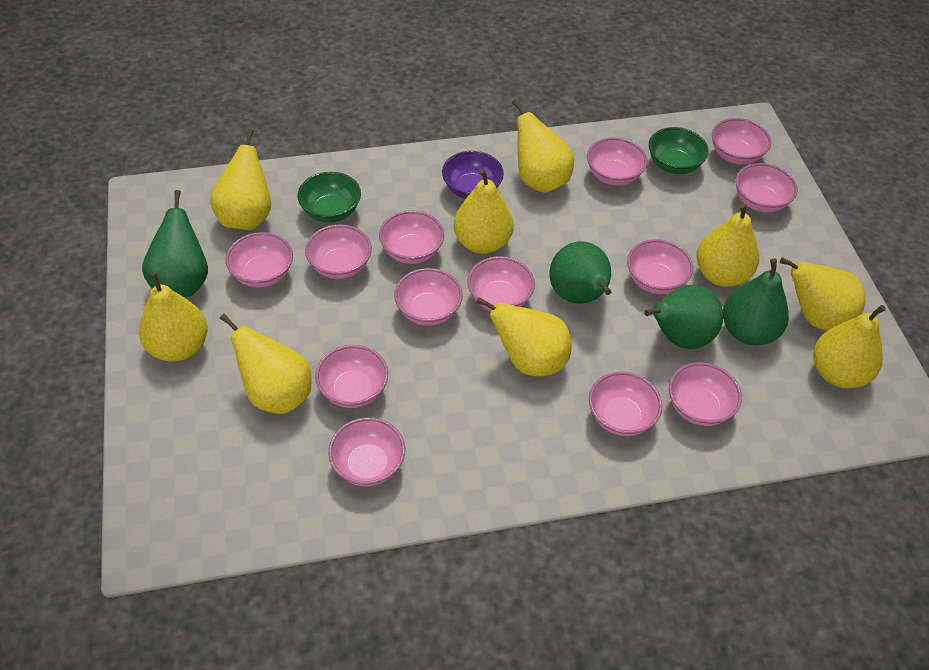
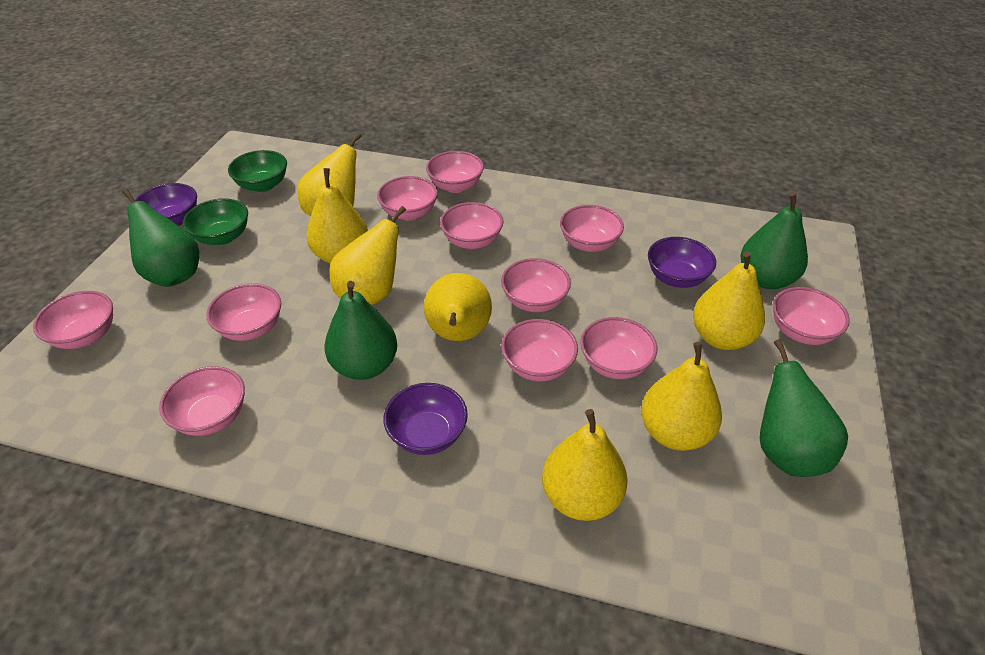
pink bowl: 13 -> 11
purple bowl: 1 -> 3
yellow pear: 9 -> 7

